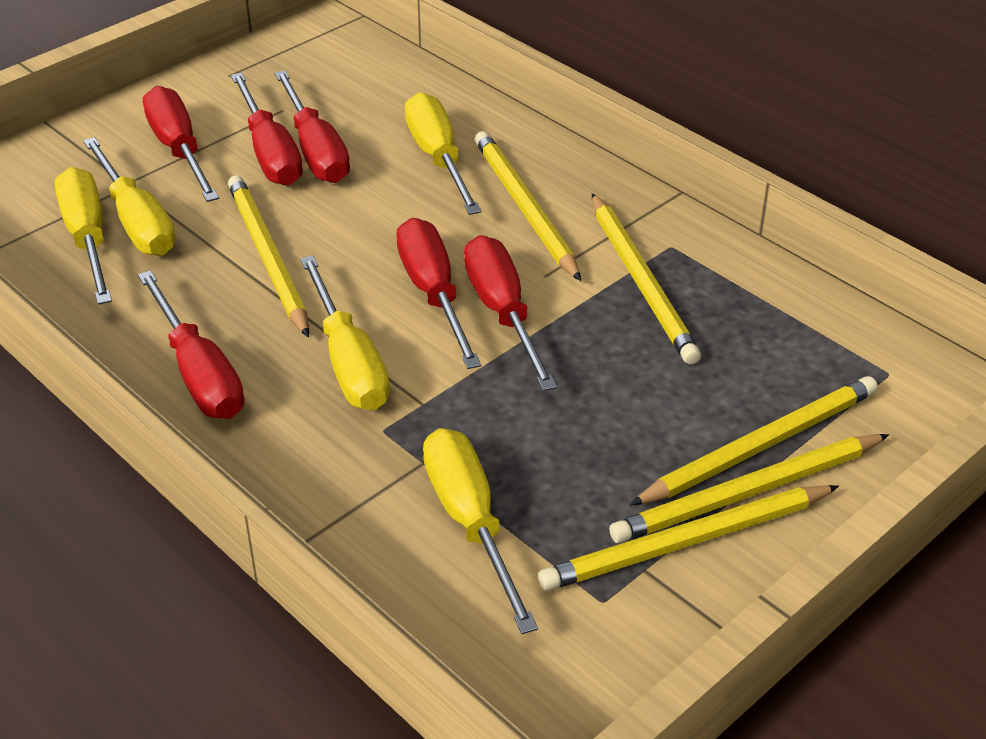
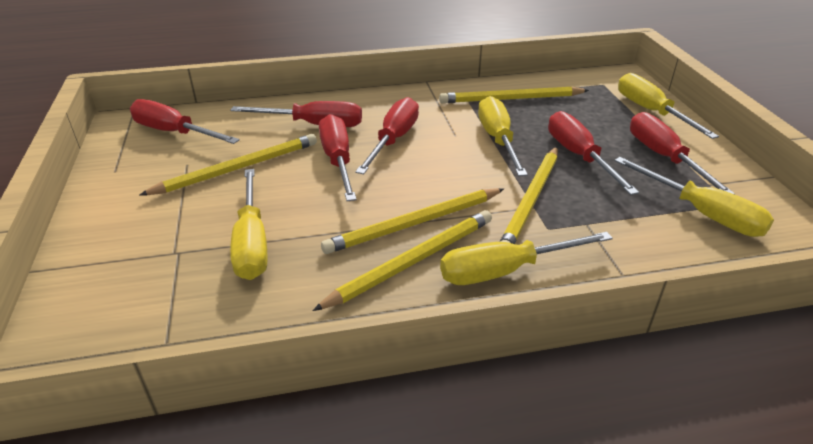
yellow pencil: 6 -> 5

